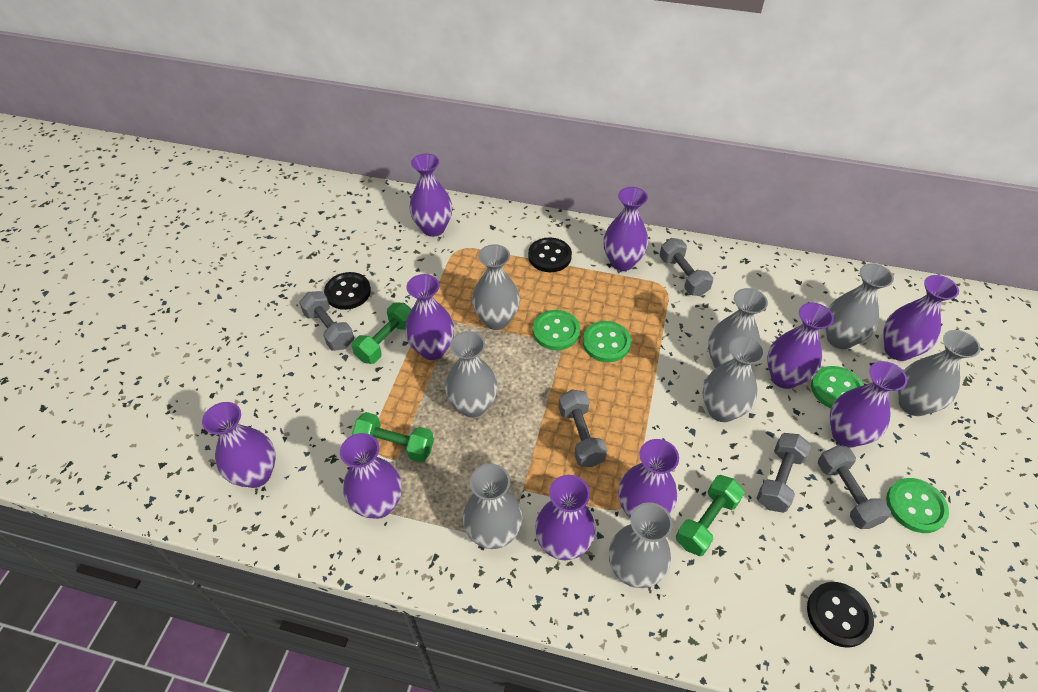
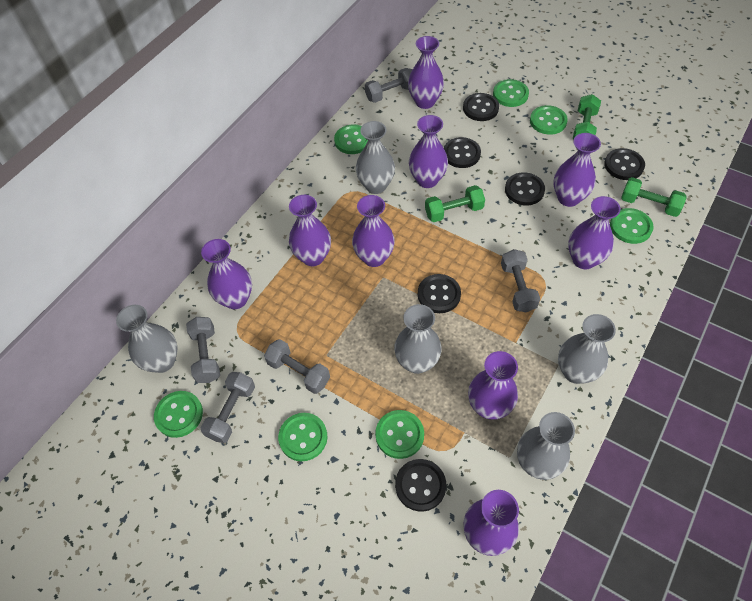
black button: 3 -> 6
green button: 4 -> 7
grey vase: 8 -> 5
purple vase: 10 -> 9

